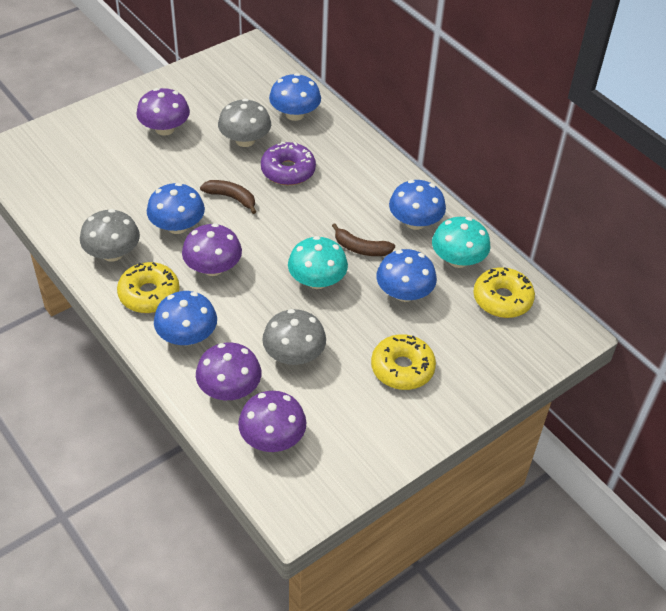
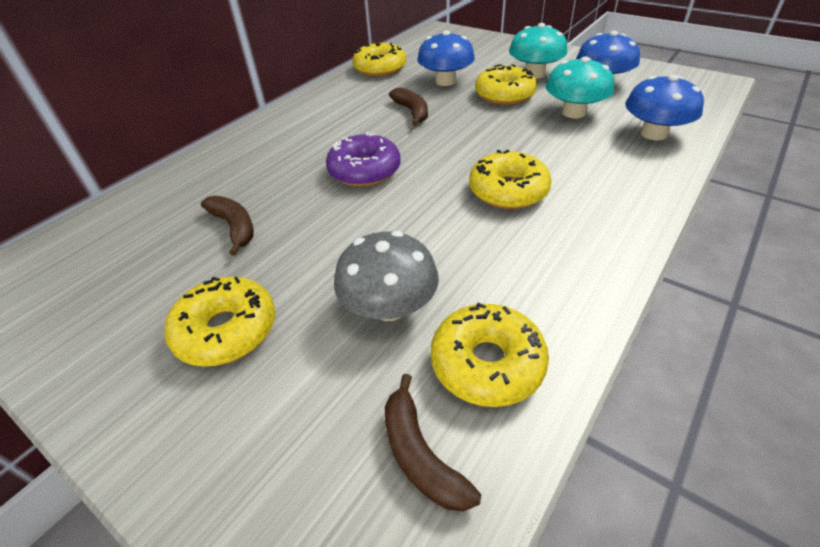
blue mushroom: 5 -> 3
brown banana: 2 -> 3
grey mushroom: 3 -> 1
purple mushroom: 4 -> 0
yellow donut: 3 -> 5

